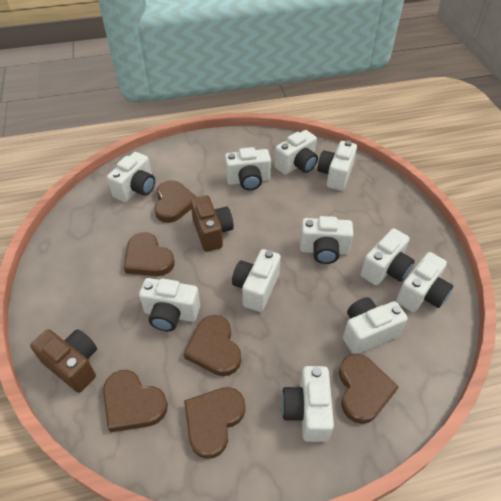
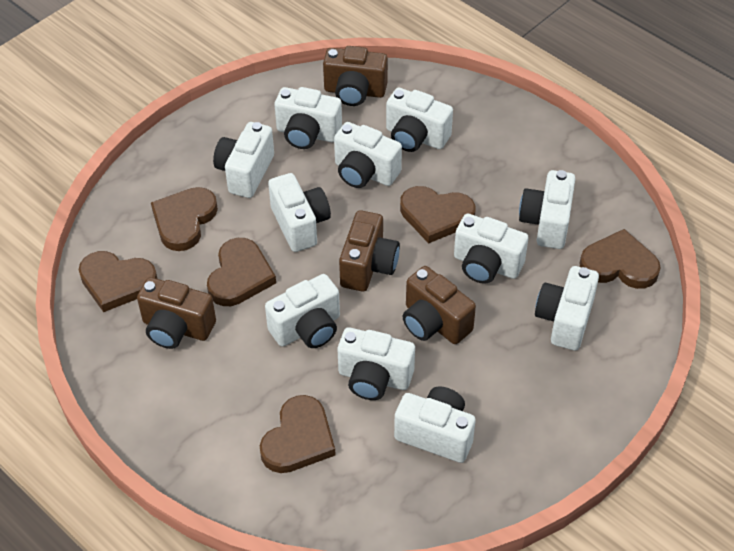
brown camera: 2 -> 4

